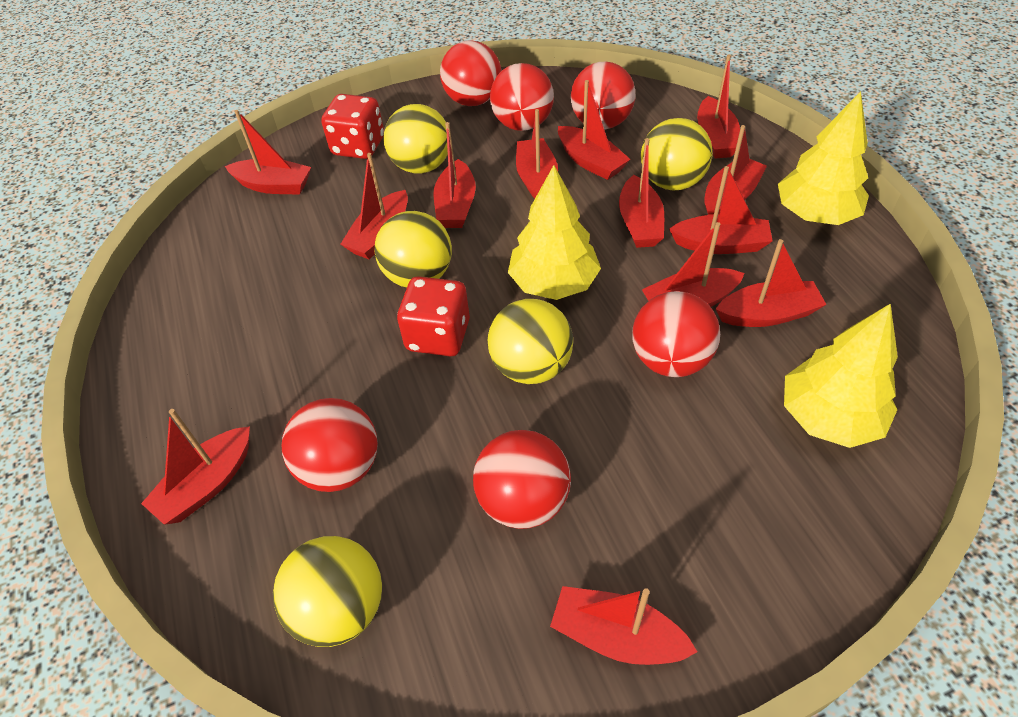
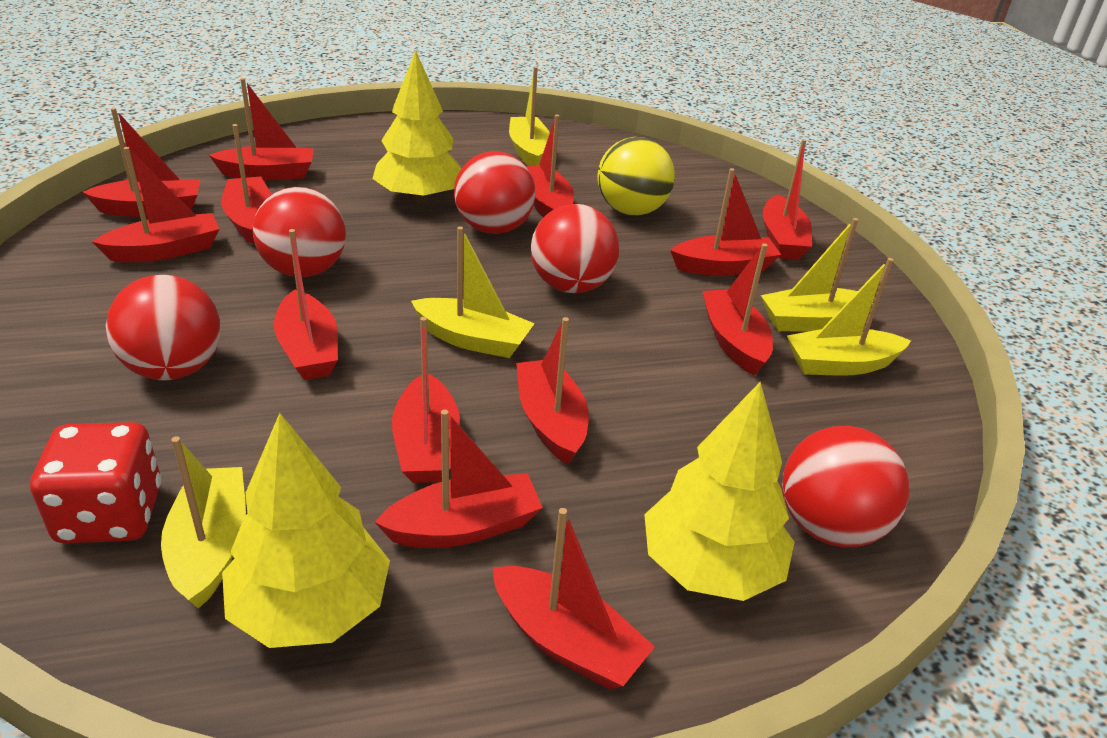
red ball: 6 -> 5
red dice: 2 -> 1
yellow ball: 5 -> 1
yellow boat: 0 -> 5

